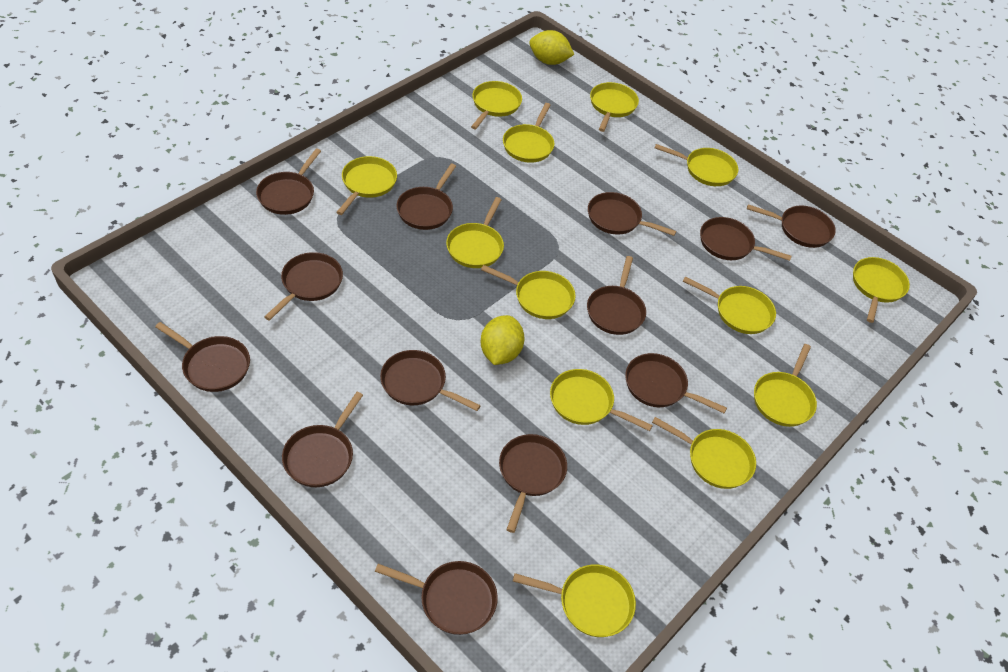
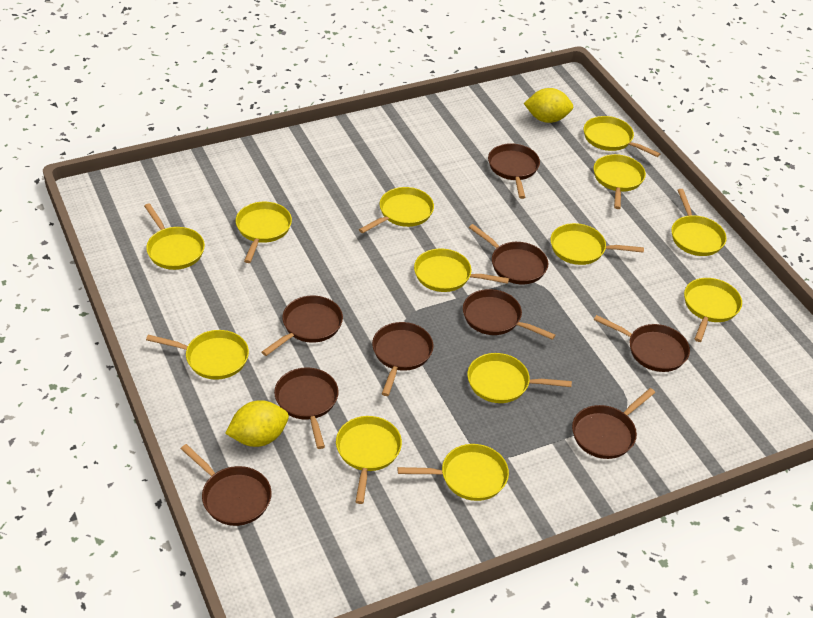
brown pan: 13 -> 9

